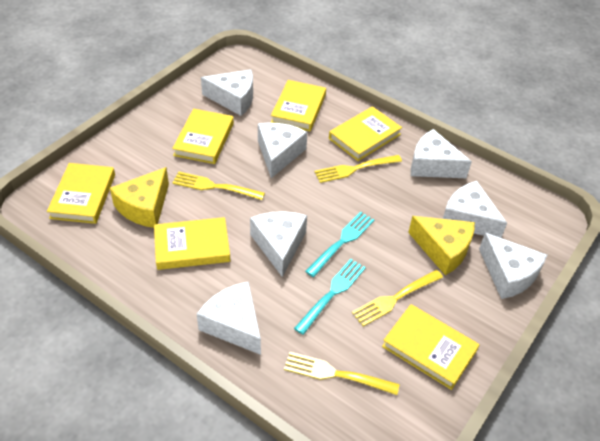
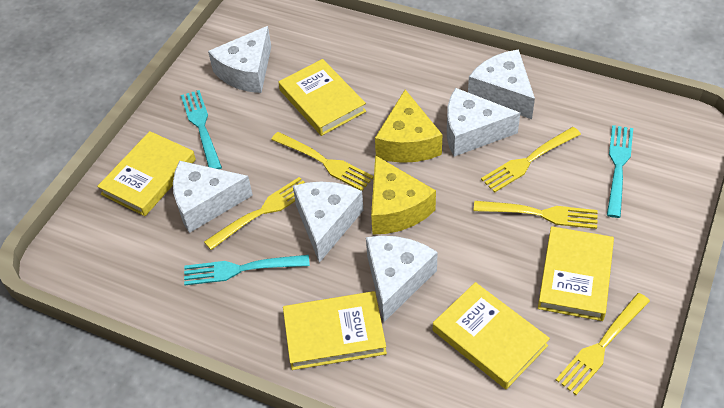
turquoise fork: 2 -> 3
white cheese: 7 -> 6
yellow book: 6 -> 5
yellow fork: 4 -> 5

